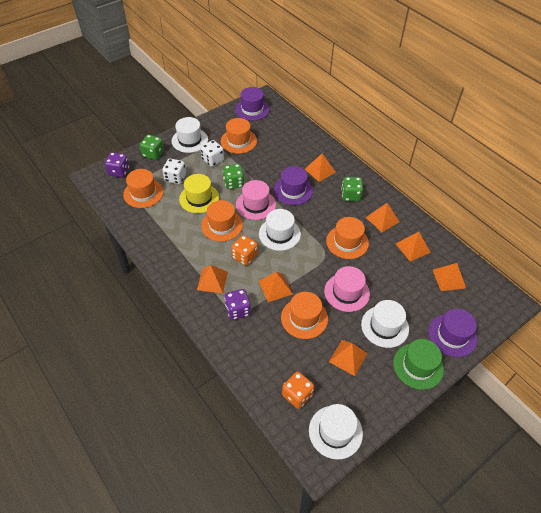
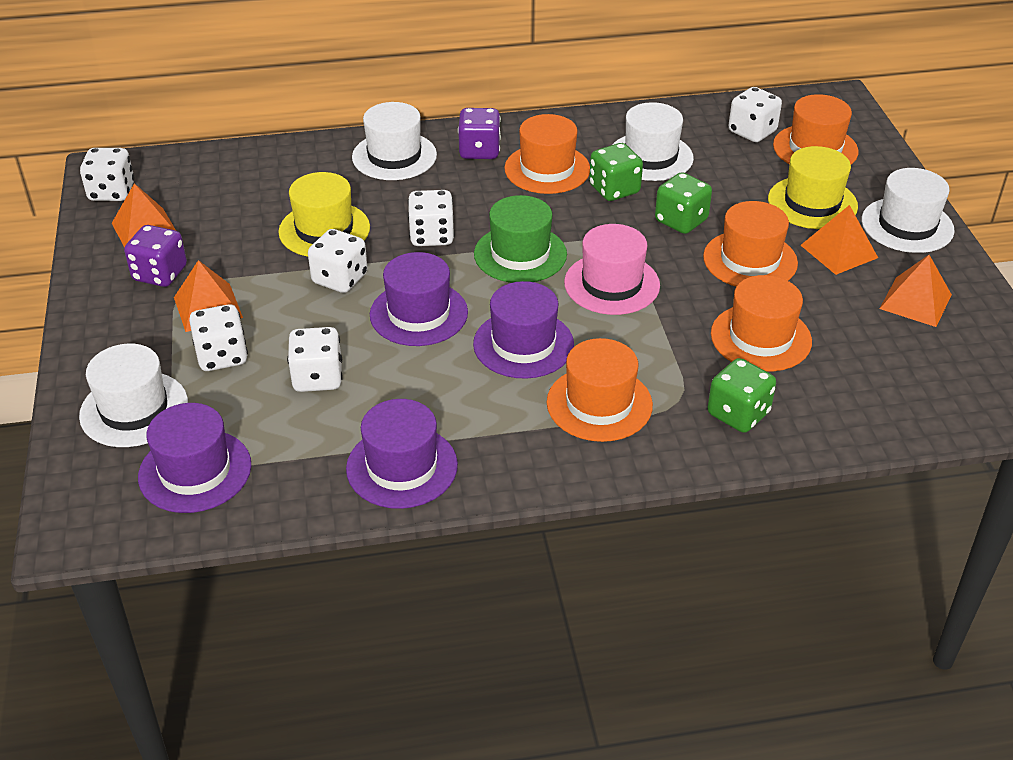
orange dice: 2 -> 0
orange pyramid: 7 -> 4
pink hat: 2 -> 1
purple hat: 3 -> 4
white dice: 2 -> 6
yellow hat: 1 -> 2

